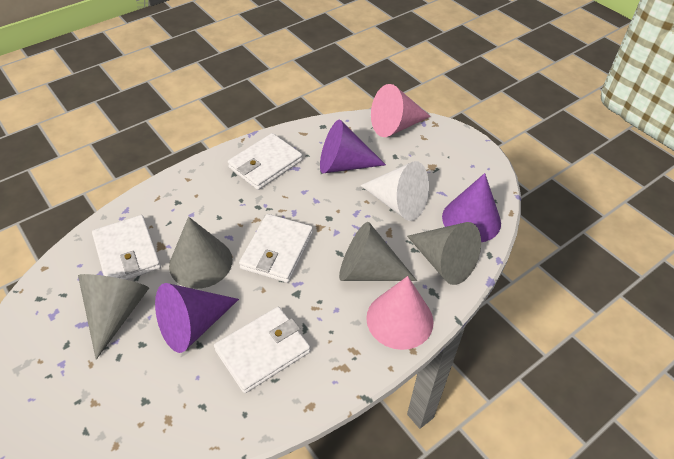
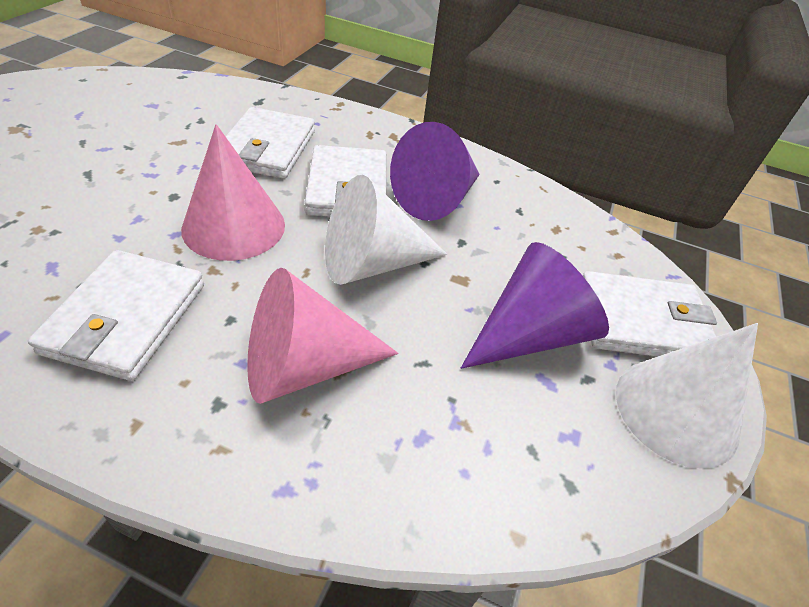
grey cone: 4 -> 0
purple cone: 3 -> 2
white cone: 1 -> 2

